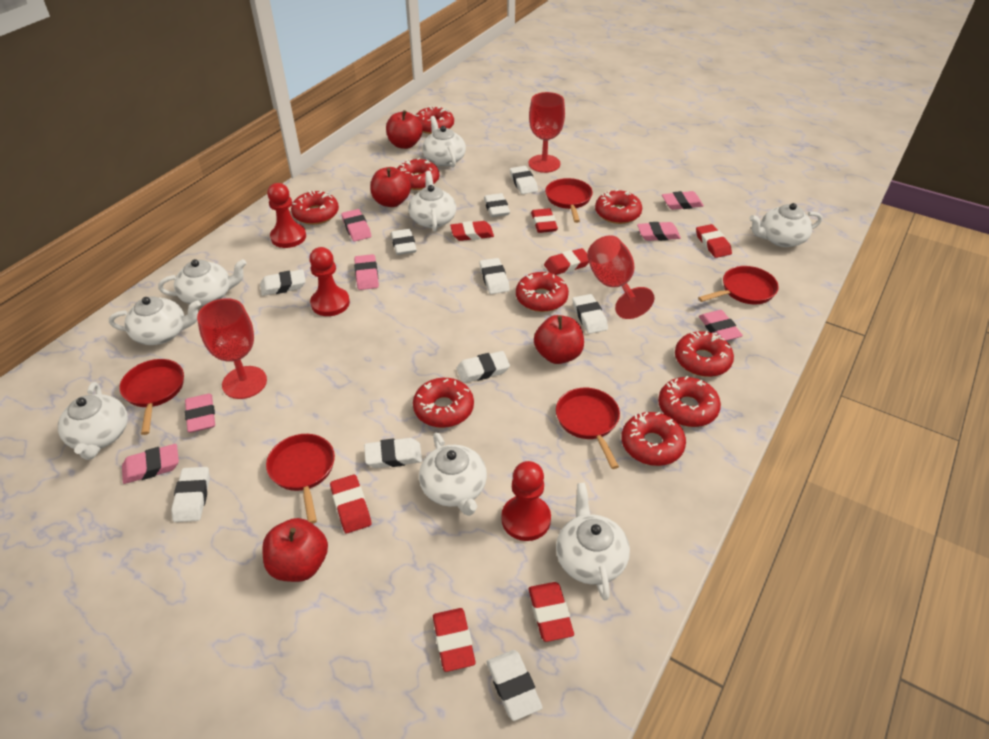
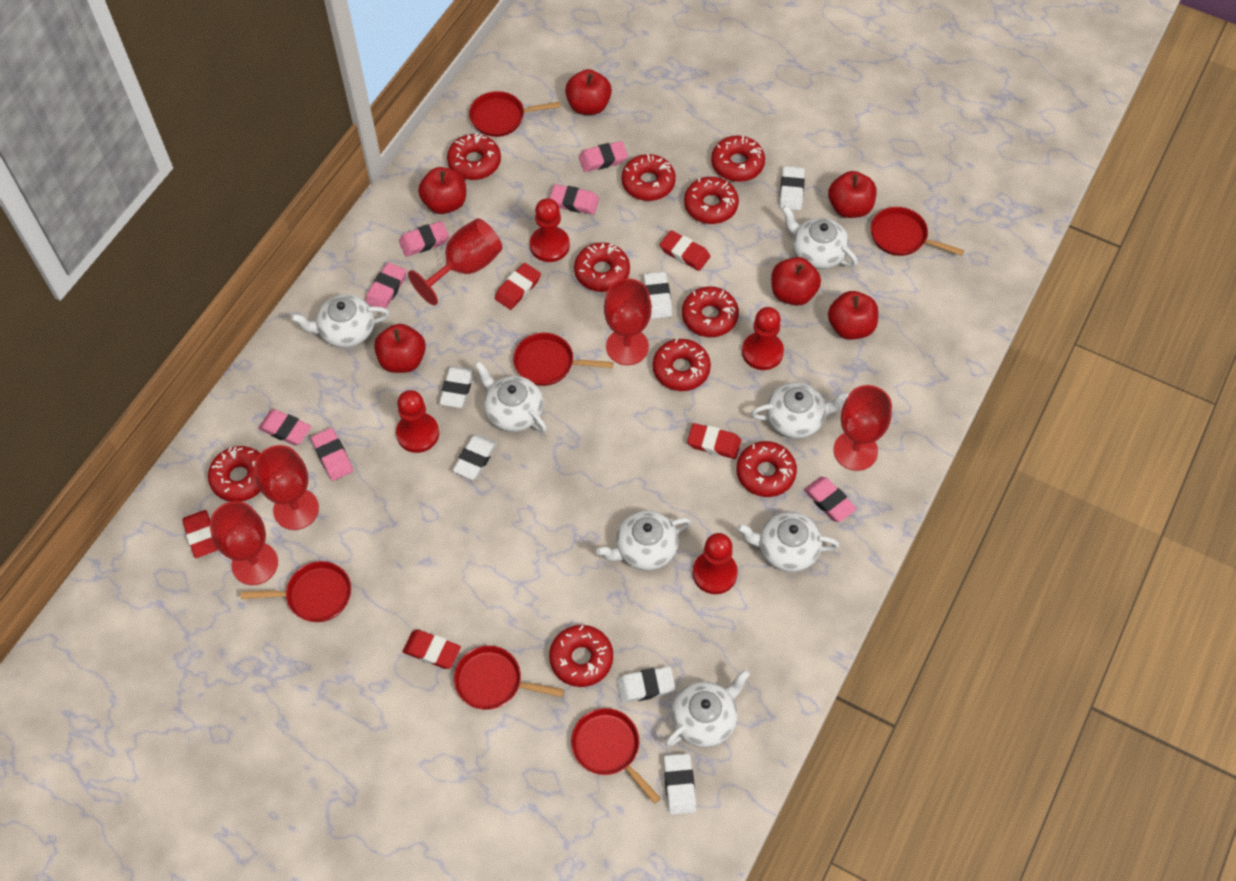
red apple: 4 -> 6
red donut: 9 -> 10
red eraser: 7 -> 5
red goblet: 3 -> 5
red pan: 5 -> 6
red pawn: 3 -> 4
white eraser: 10 -> 6
white teapot: 8 -> 7

